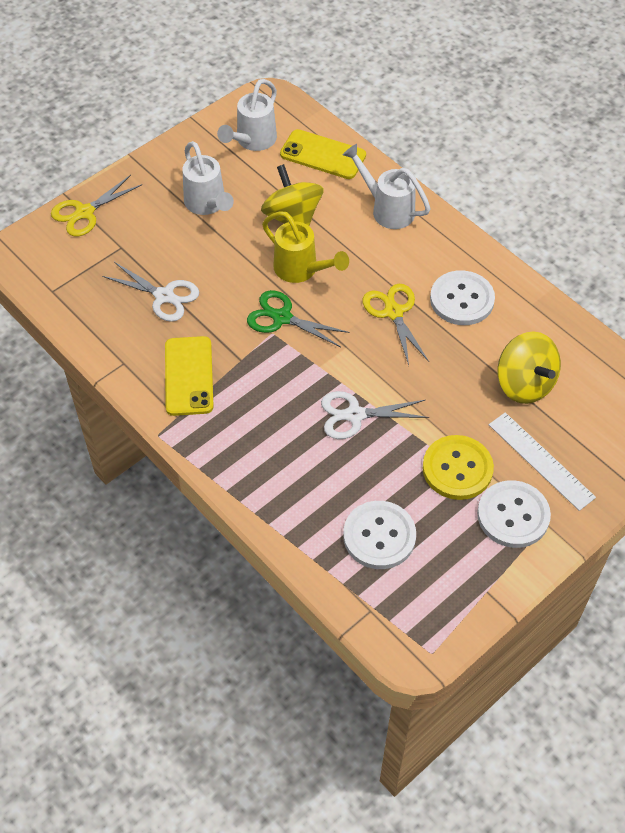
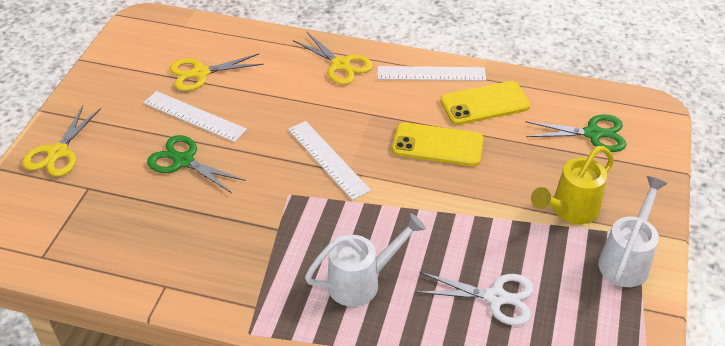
green scissors: 1 -> 2
white button: 3 -> 0
white ruler: 1 -> 3
white scissors: 2 -> 1
white watering can: 3 -> 2
yellow button: 1 -> 0
yellow scissors: 2 -> 3
yellow spinning top: 2 -> 0

